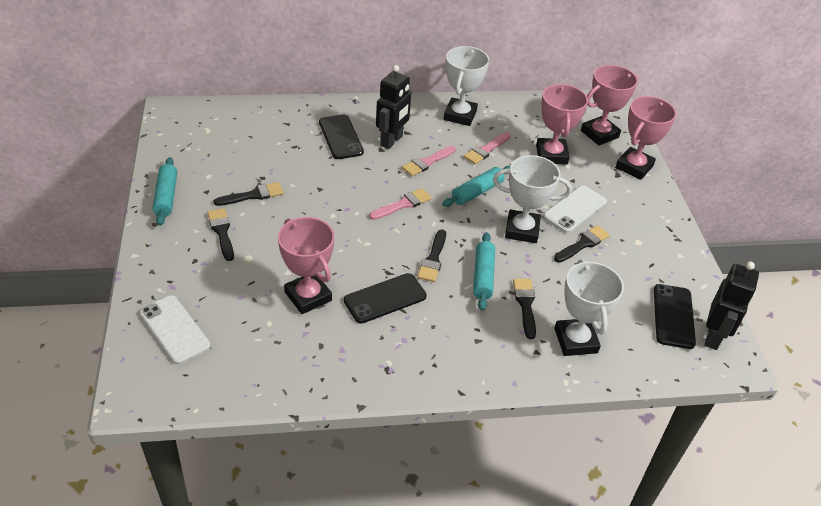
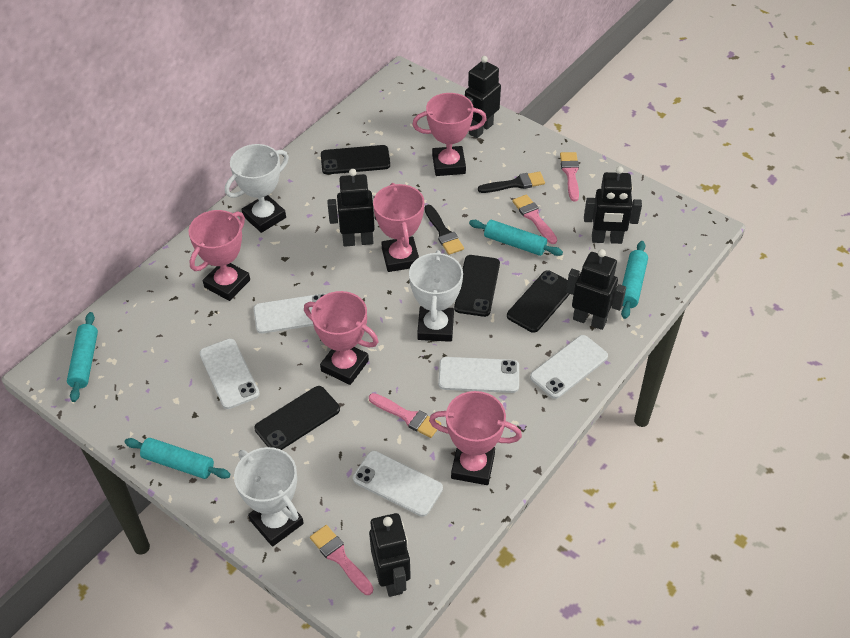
black brush: 5 -> 2
black phone: 3 -> 4
black robot: 2 -> 5
pink brush: 3 -> 4
pink trophy: 4 -> 5
turquoise rolling pin: 3 -> 4
white phone: 2 -> 5

